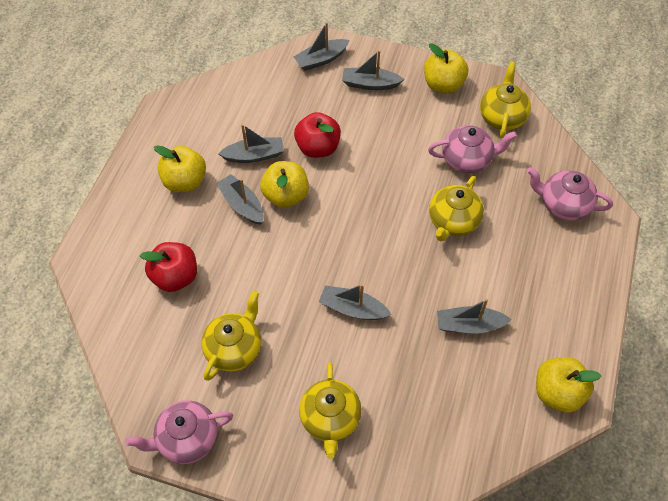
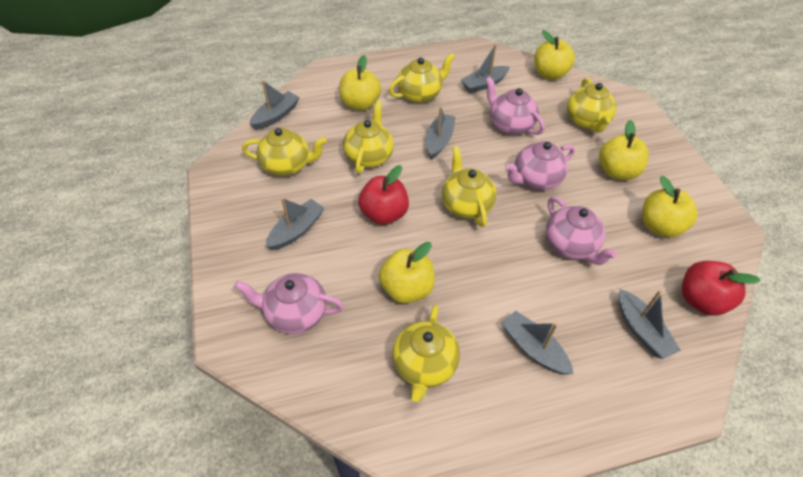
pink teapot: 3 -> 4
yellow apple: 4 -> 5
yellow teapot: 4 -> 6

